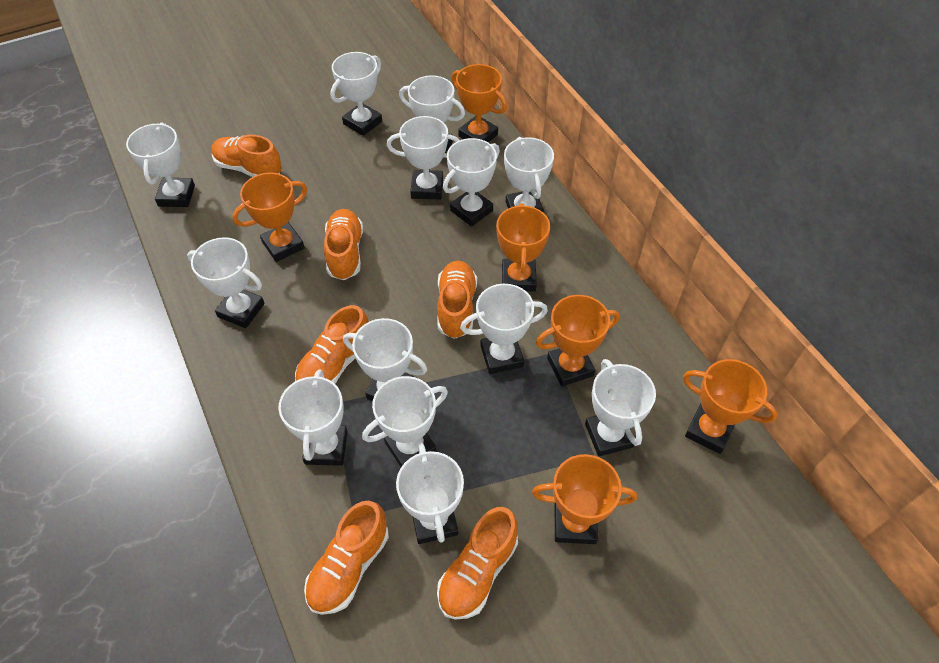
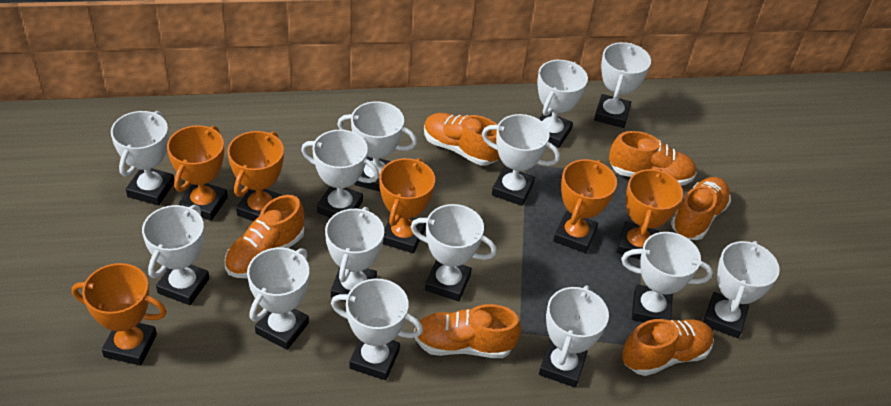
white trophy: 13 -> 14

